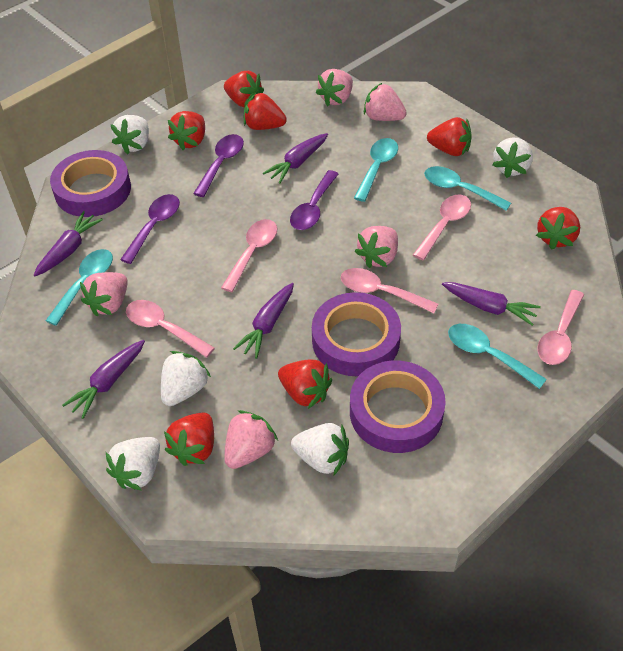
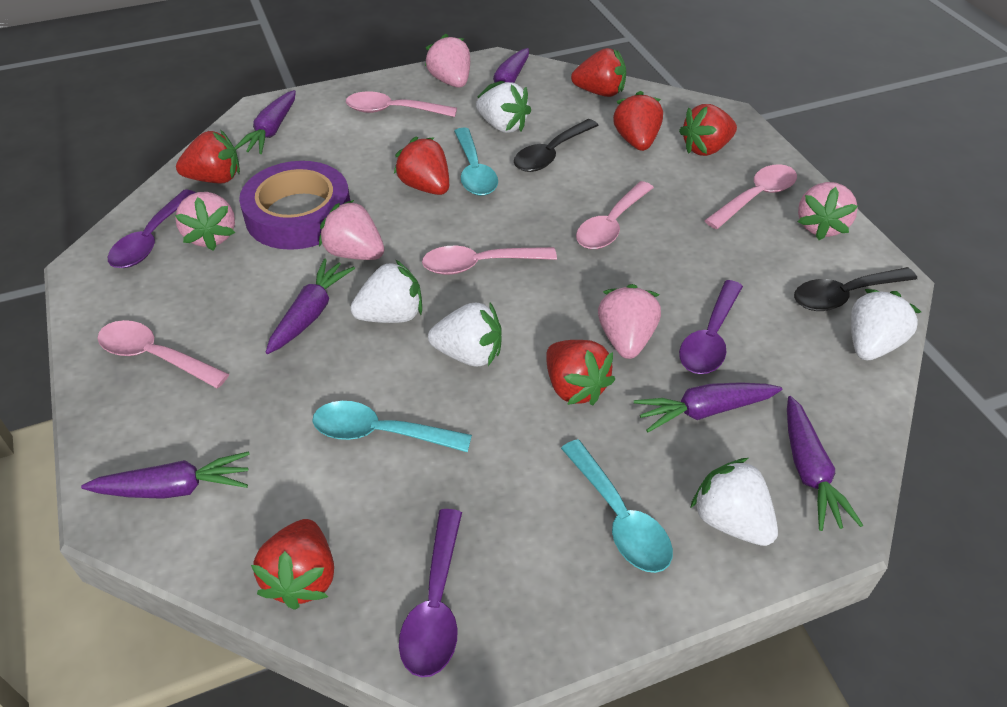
black spoon: 0 -> 2
purple carrot: 5 -> 6
purple tape: 3 -> 1
turquoise spoon: 4 -> 3

